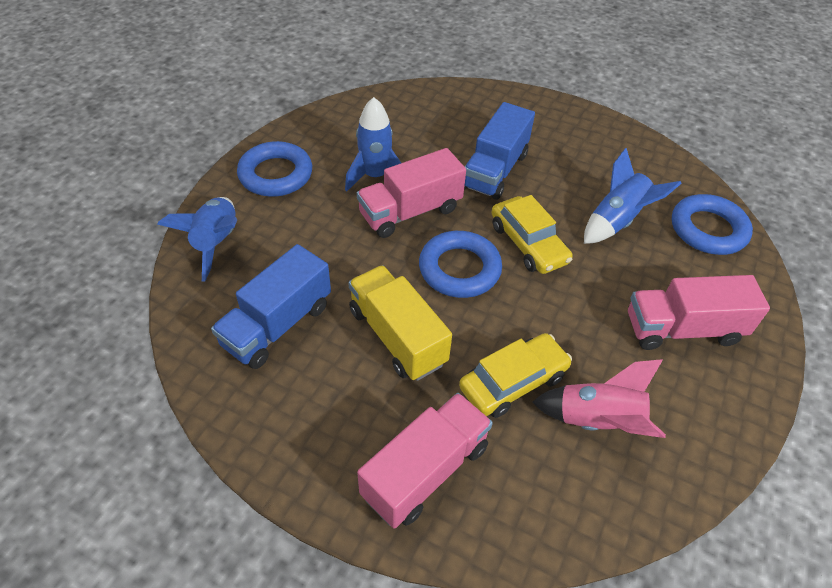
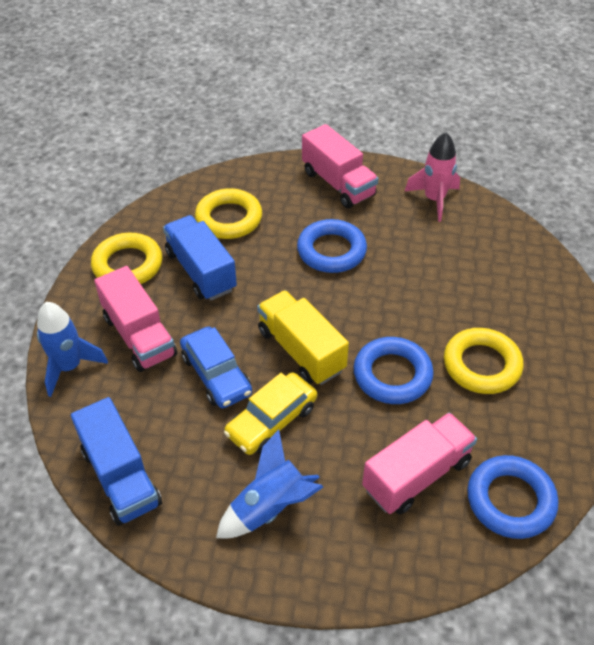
blue car: 0 -> 1
blue rocket: 3 -> 2
yellow car: 2 -> 1
yellow ring: 0 -> 3

